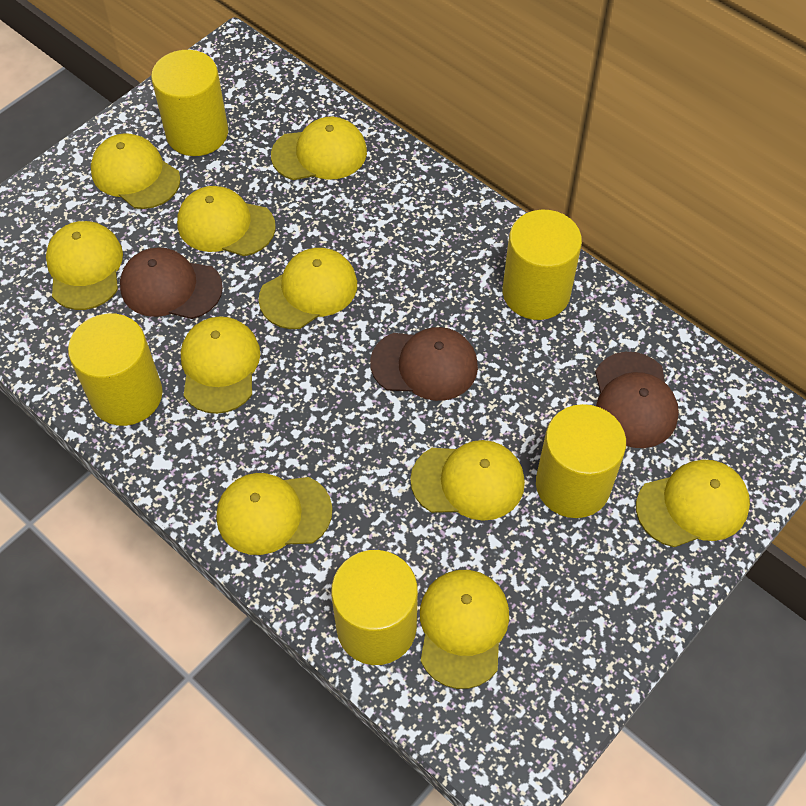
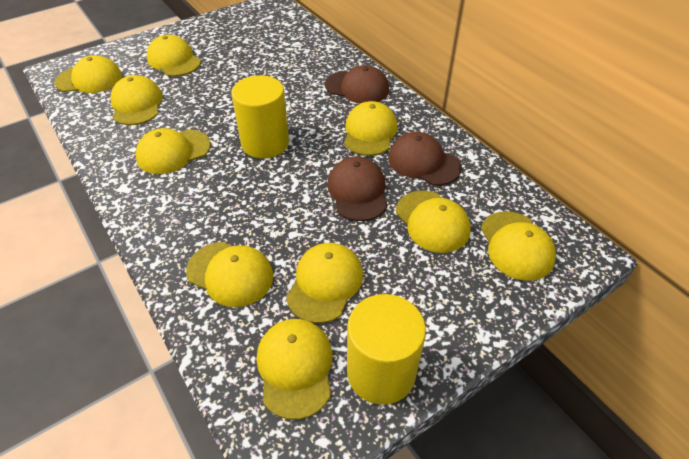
yellow cylinder: 5 -> 2

